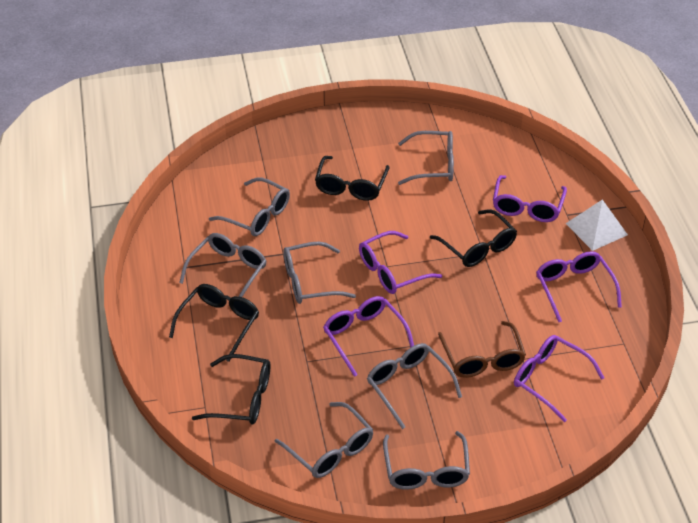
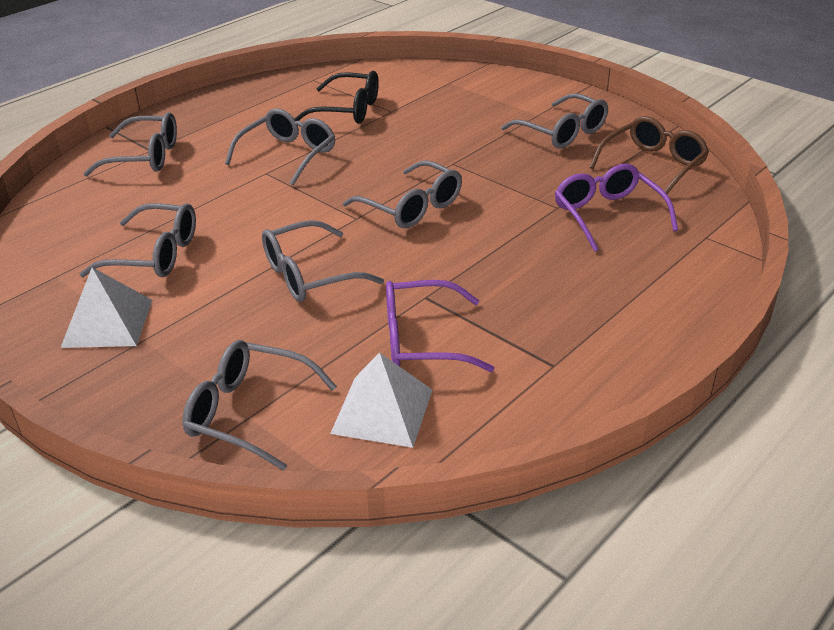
black glasses: 4 -> 1
purple glasses: 5 -> 2
white pyramid: 1 -> 2

